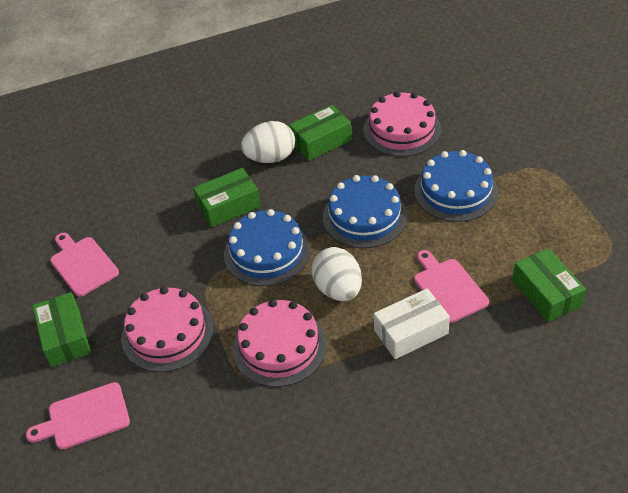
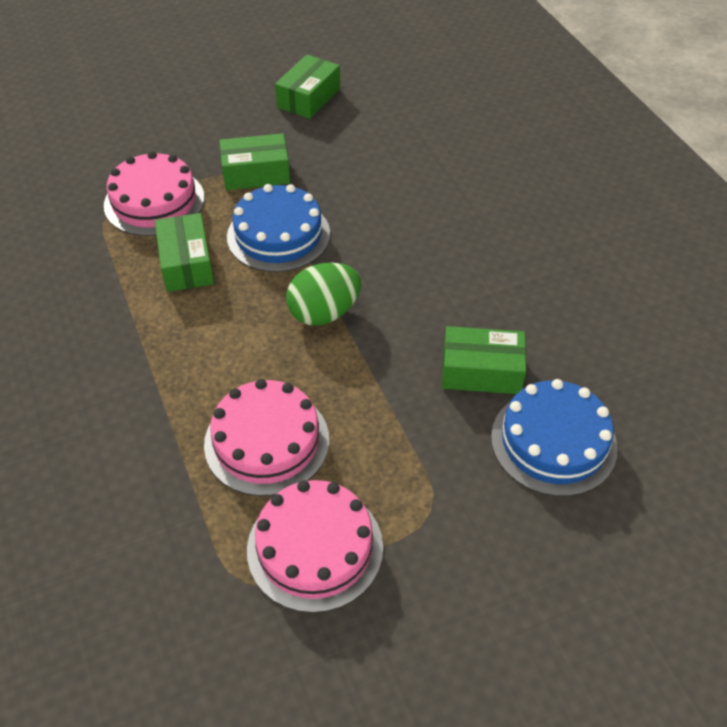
blue cake: 3 -> 2
green egg: 0 -> 1
pink cutting board: 3 -> 0
white box: 1 -> 0
white egg: 2 -> 0

